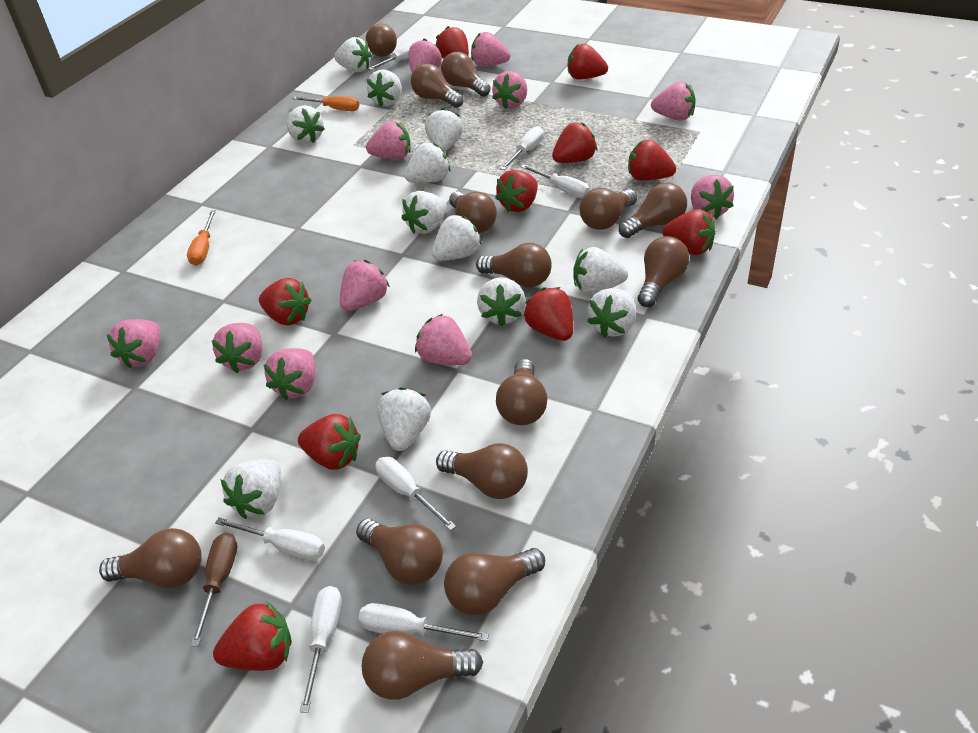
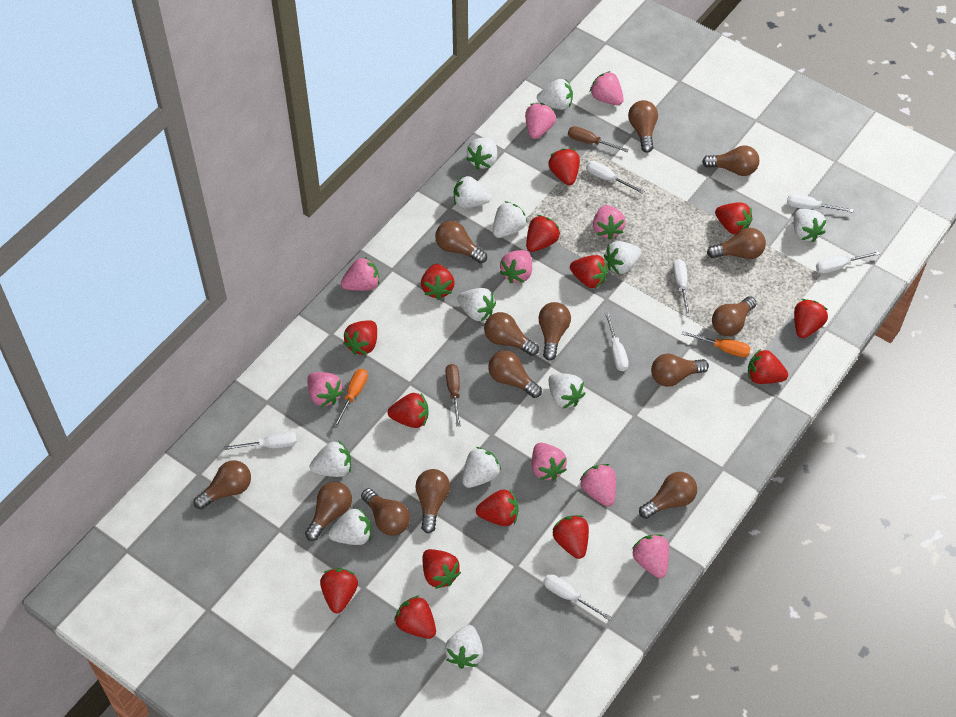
brown screwdriver: 1 -> 2
pink strawberry: 11 -> 9
red strawberry: 10 -> 14

